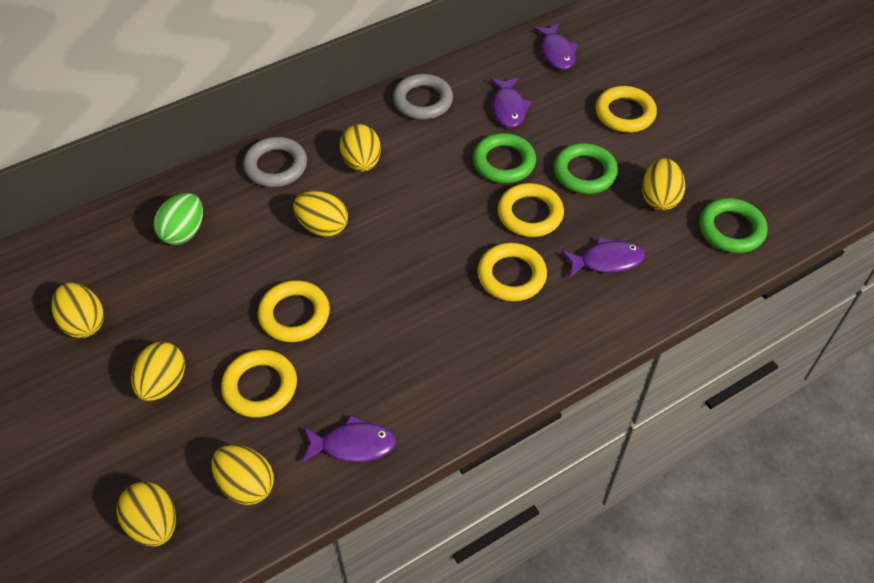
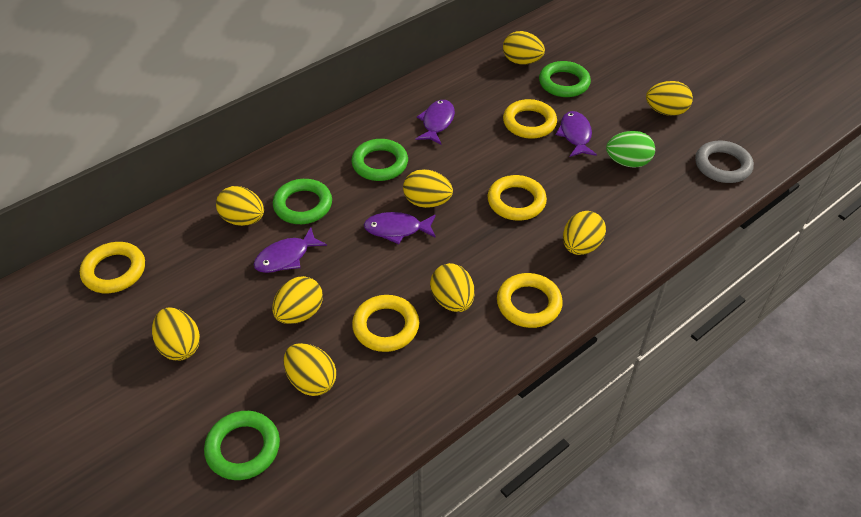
green ring: 3 -> 4
grey ring: 2 -> 1
yellow egg: 7 -> 9

